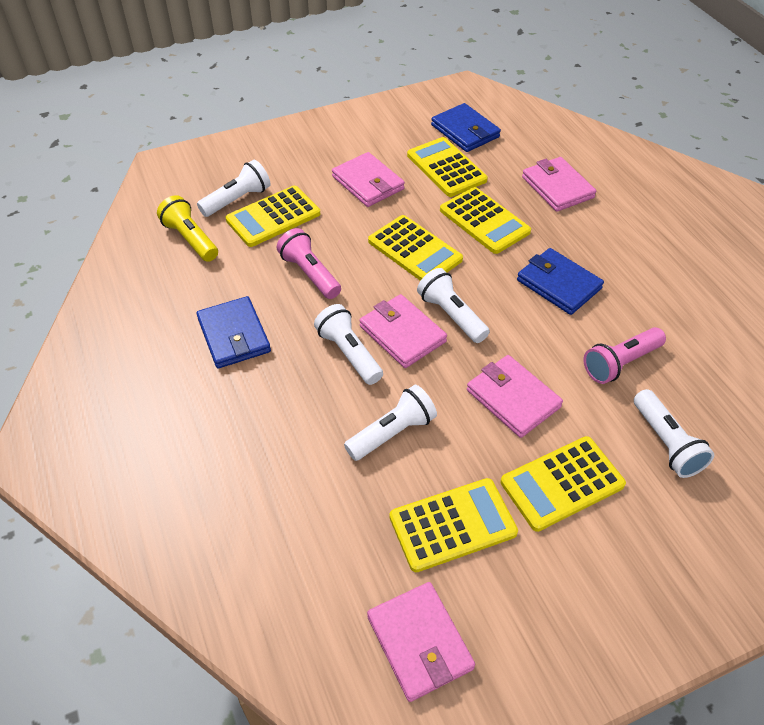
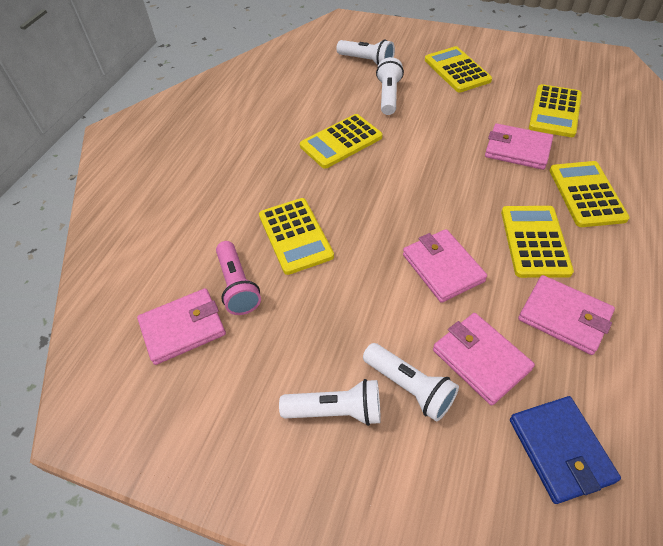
blue wallet: 3 -> 1
pink flashlight: 2 -> 1
white flashlight: 5 -> 4
yellow flashlight: 1 -> 0

